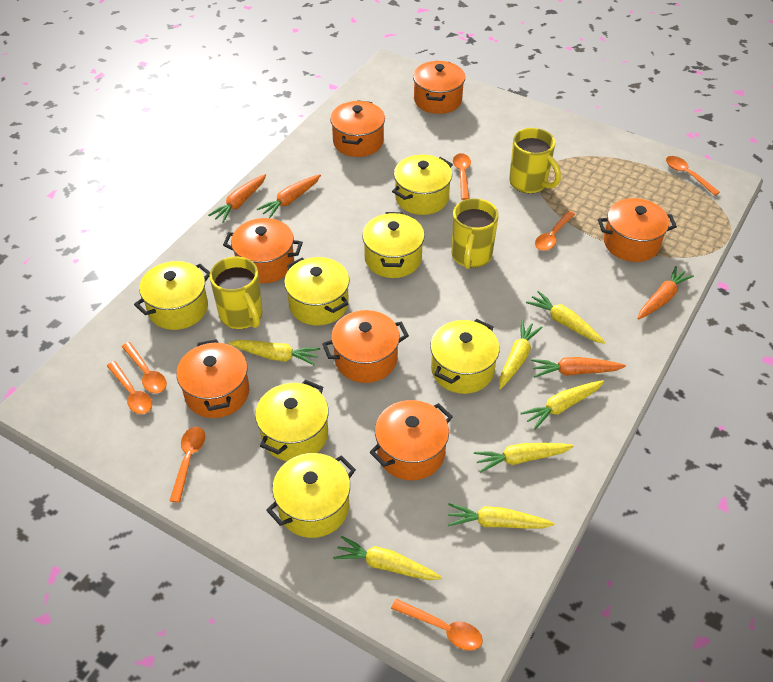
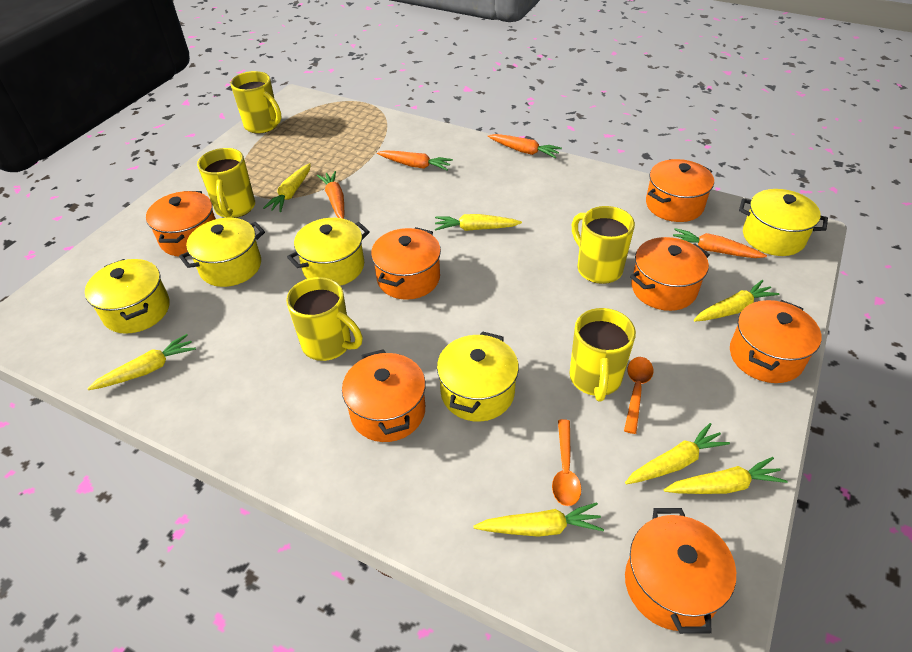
orange spoon: 7 -> 2
yellow mug: 3 -> 5
yellow pot: 7 -> 5

